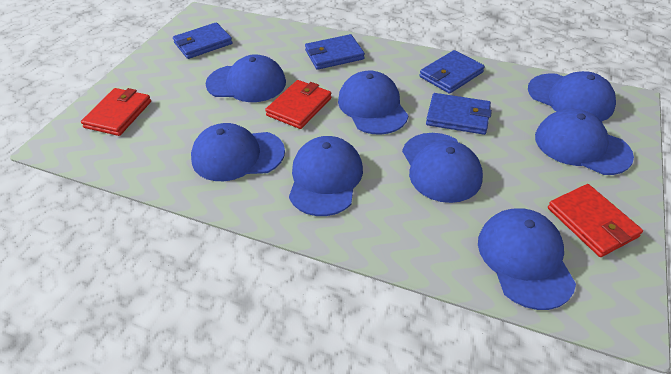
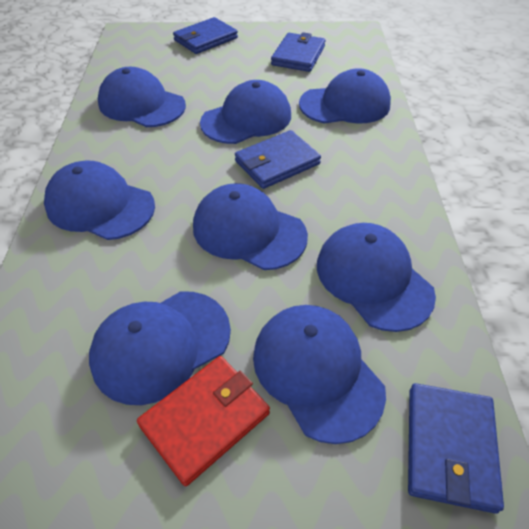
red wallet: 3 -> 1

